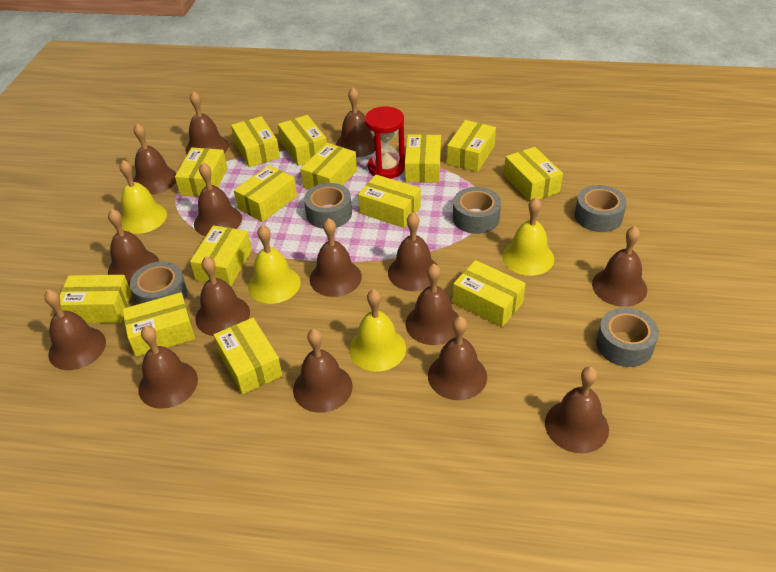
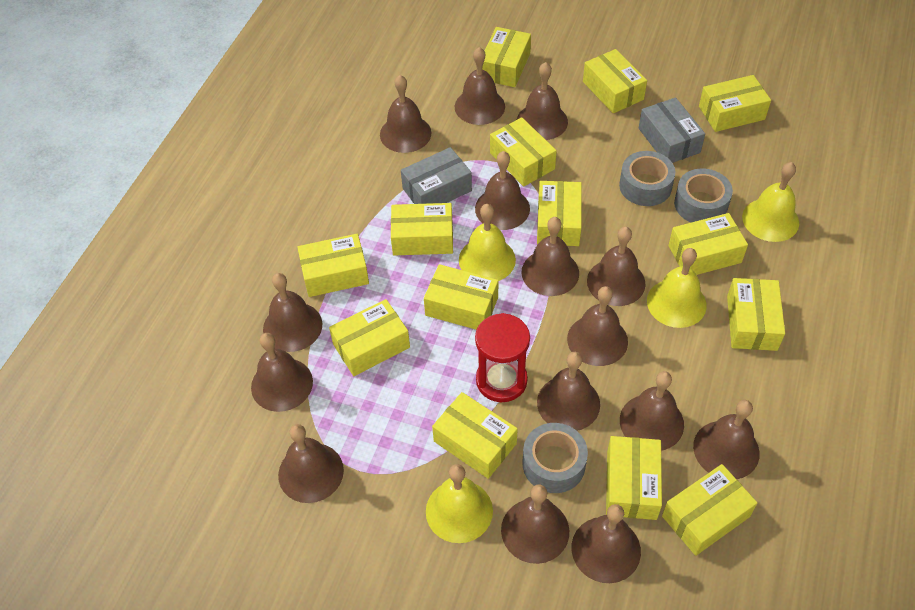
grey box: 0 -> 2
grey tape: 5 -> 3

